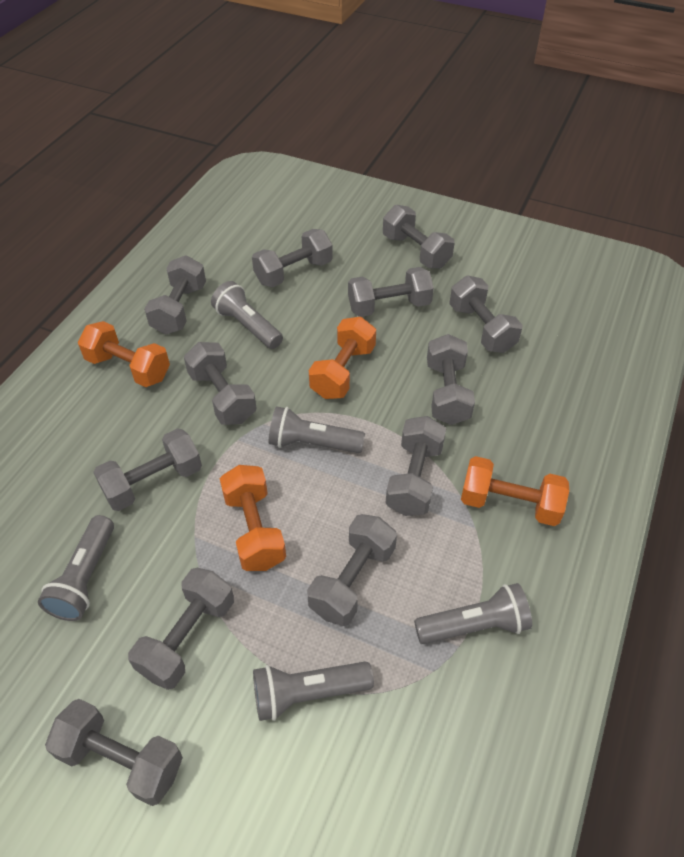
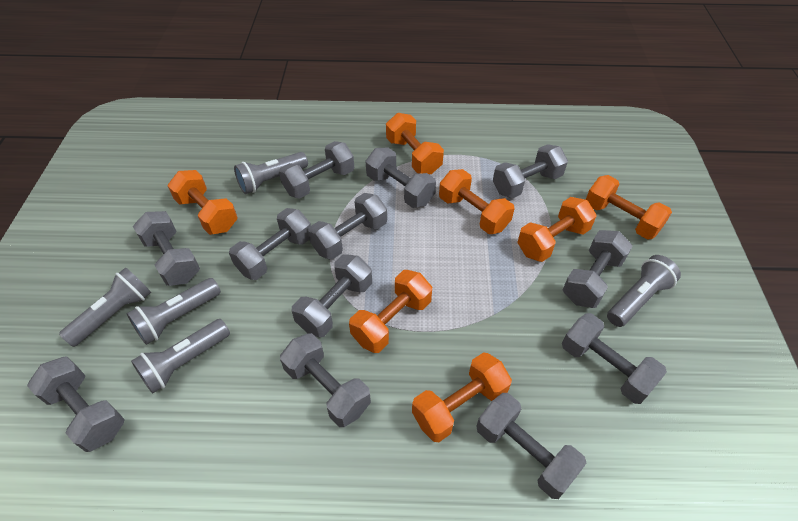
orange dumbbell: 4 -> 7

